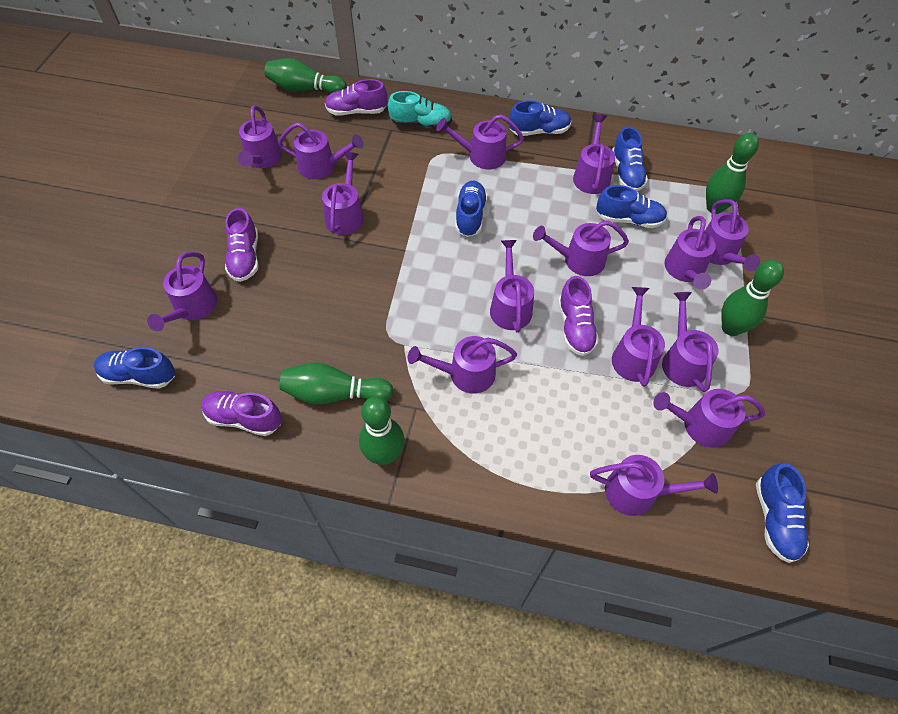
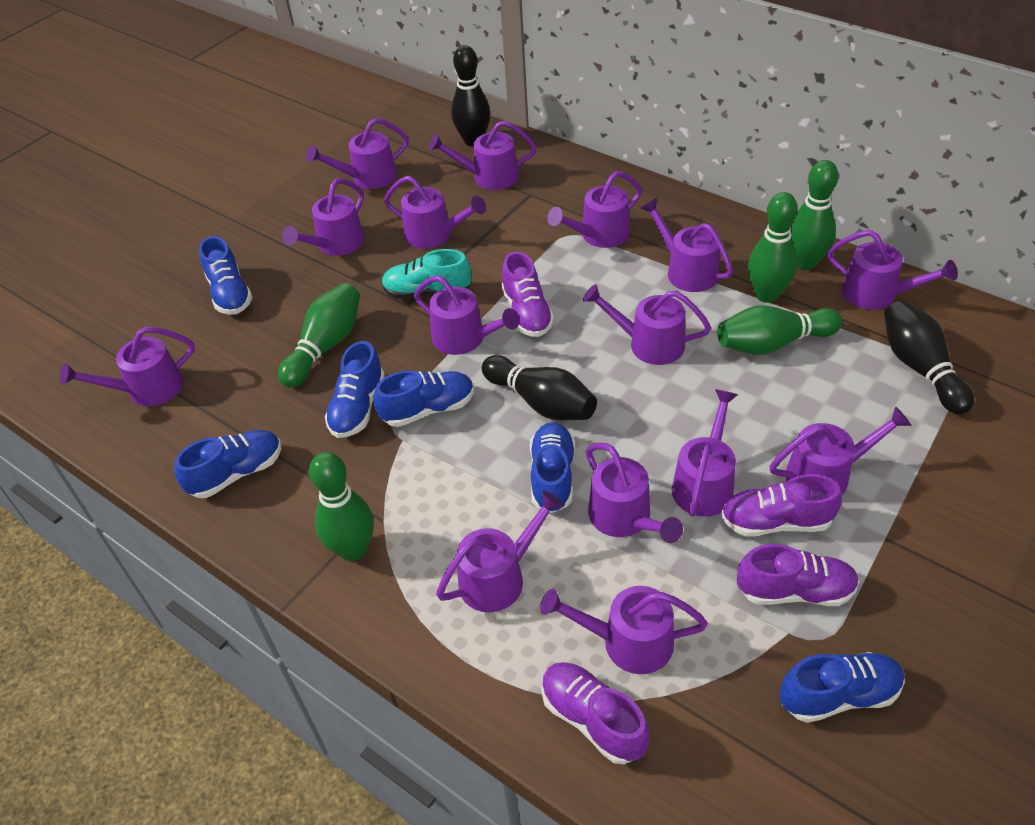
black bowling pin: 0 -> 3

